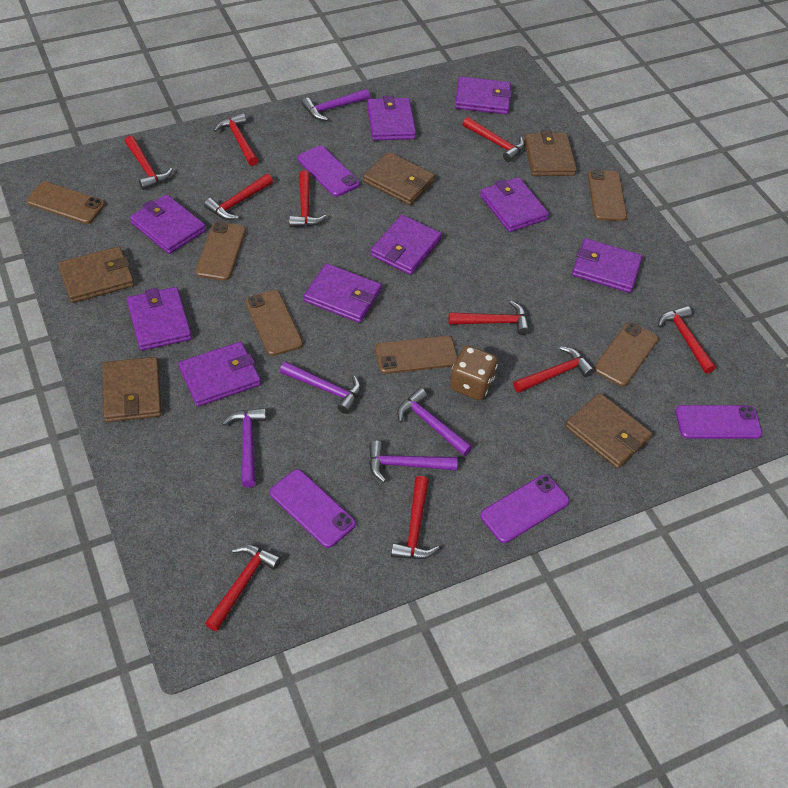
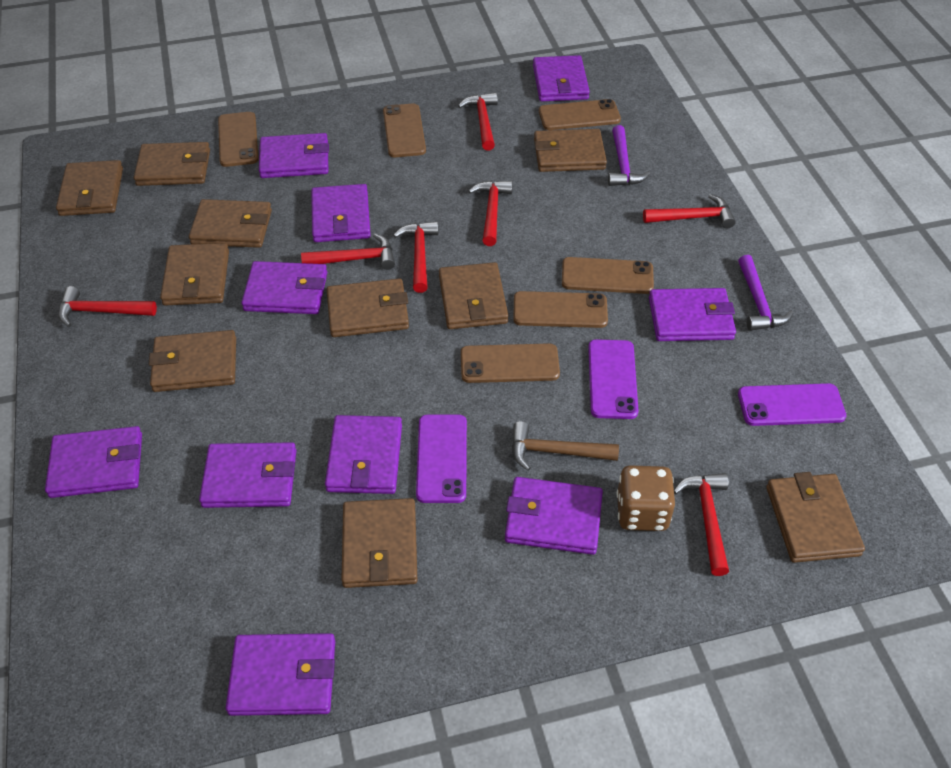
brown hammer: 0 -> 1
brown wallet: 5 -> 10
purple hammer: 5 -> 2
purple phone: 4 -> 3
purple wallet: 9 -> 10
red hammer: 10 -> 7

